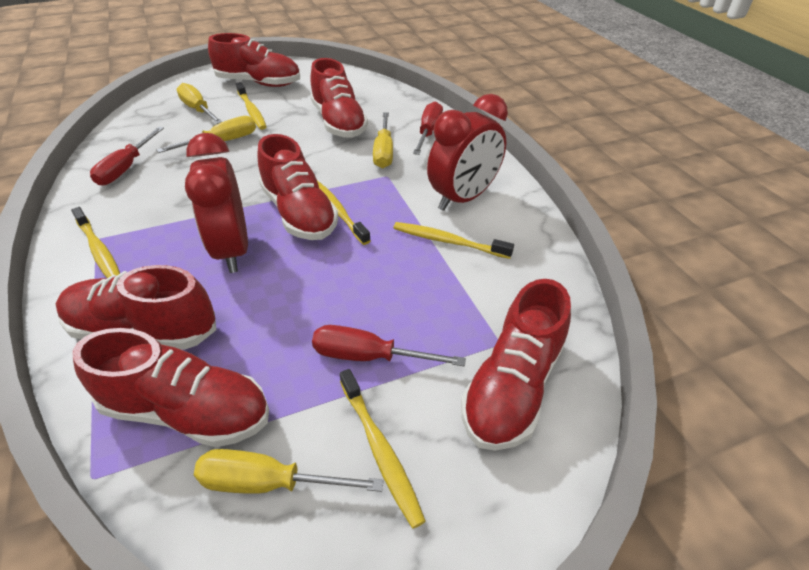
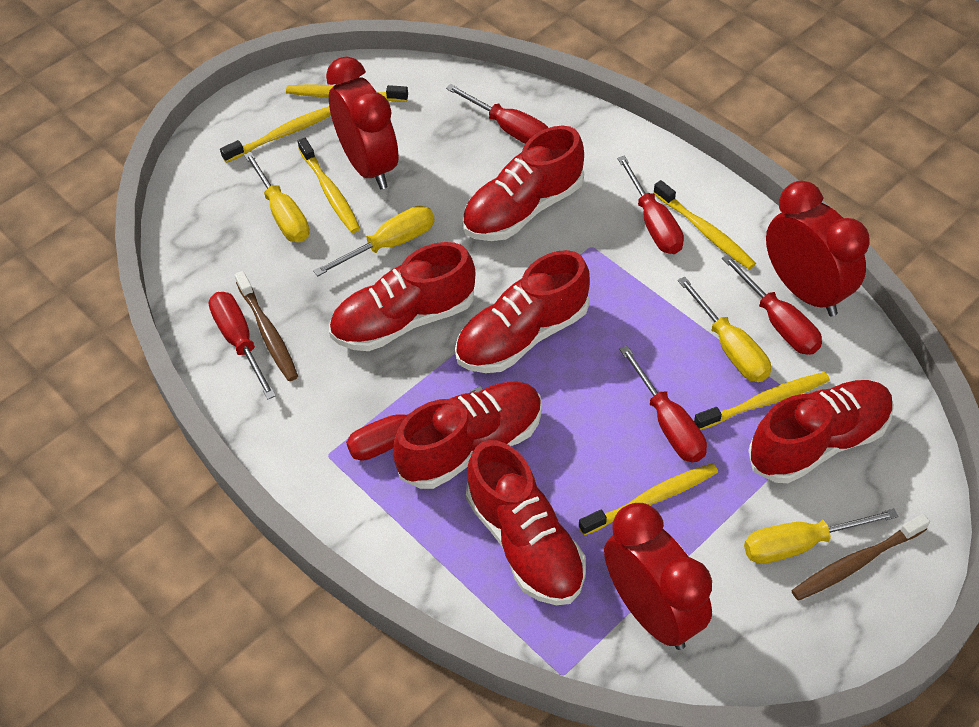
brown toothbrush: 0 -> 2
red clock: 2 -> 3
red screwdriver: 3 -> 6
yellow toothbrush: 5 -> 6

